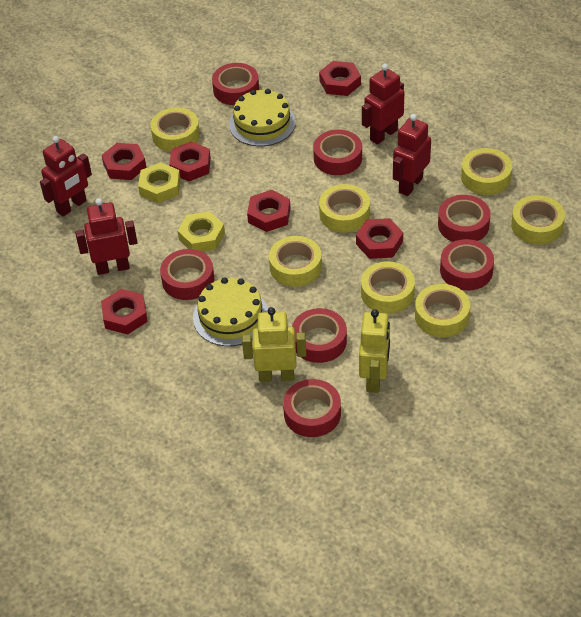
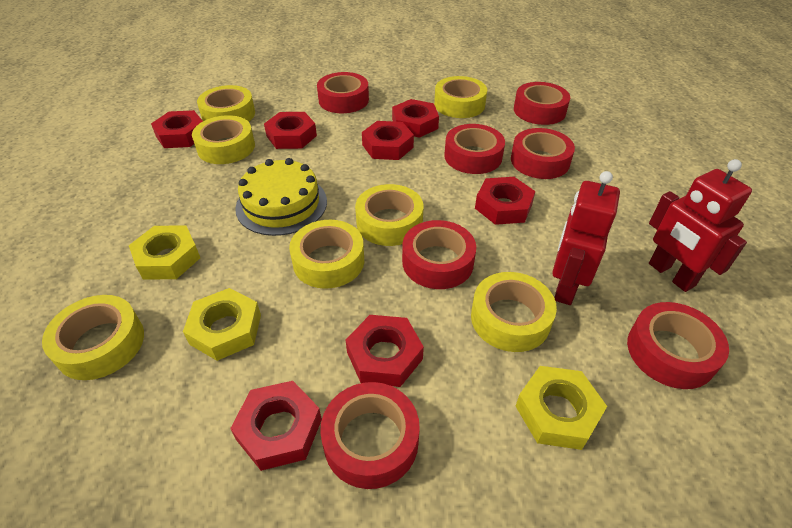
red nut: 6 -> 7
red robot: 4 -> 2
yellow cake: 2 -> 1
yellow nut: 2 -> 3
yellow robot: 2 -> 0

